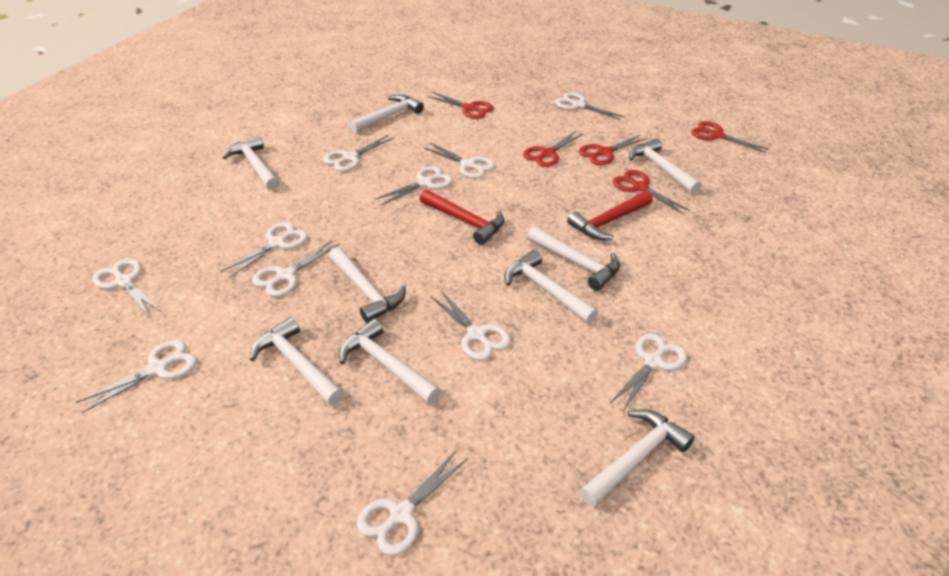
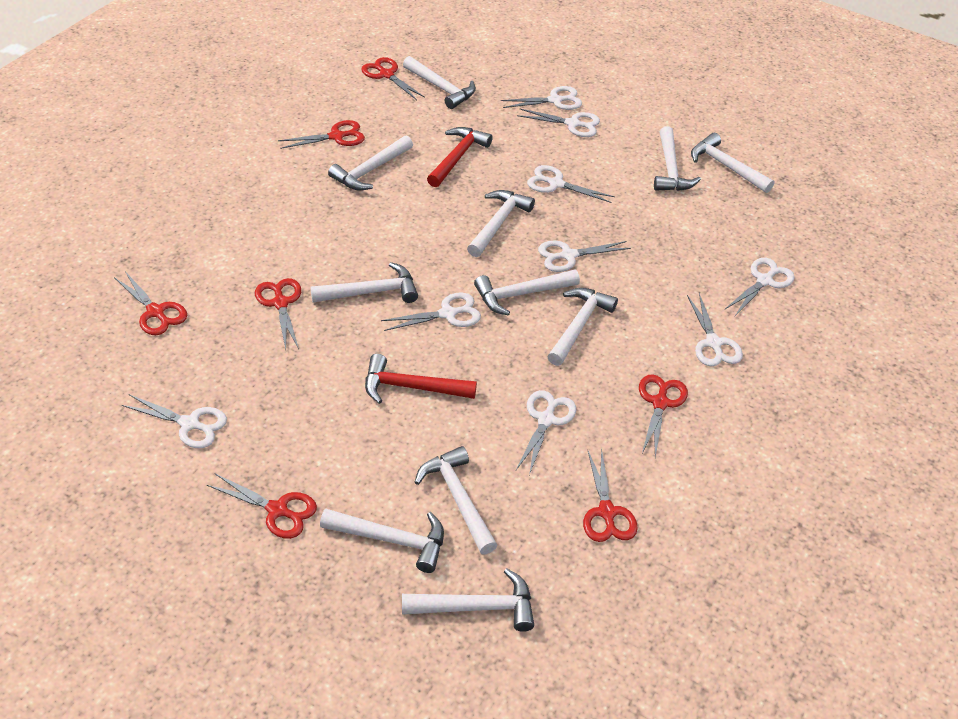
red scissors: 5 -> 7
white hammer: 9 -> 11
white scissors: 11 -> 9

